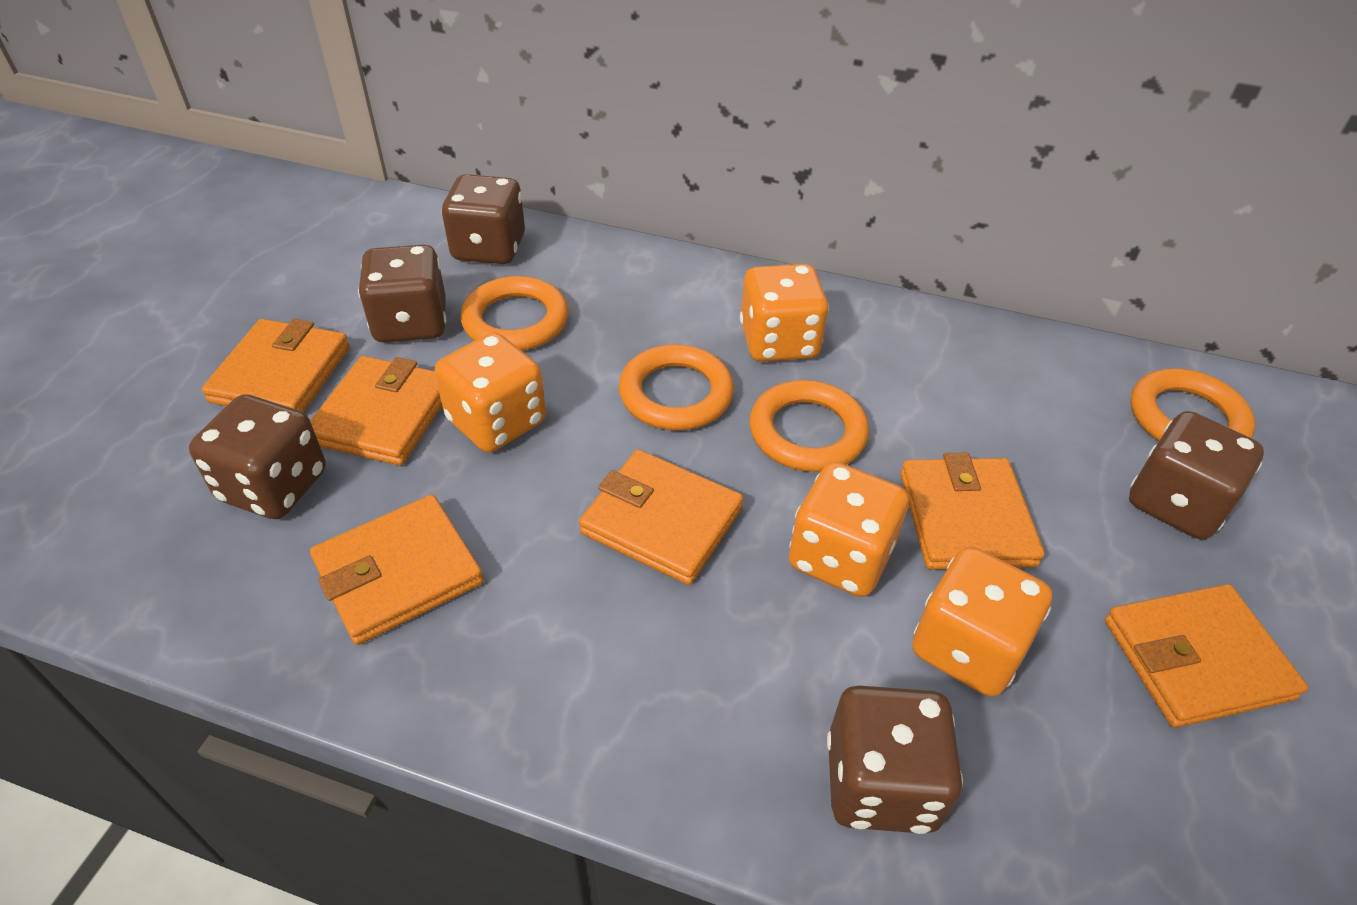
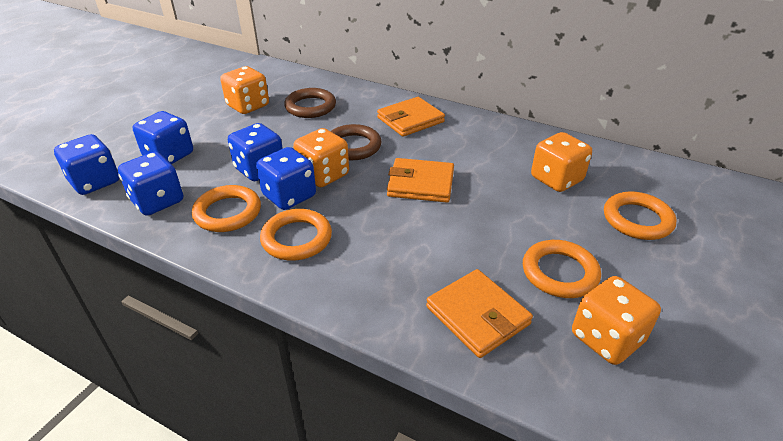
blue dice: 0 -> 5
brown dice: 5 -> 0
brown ring: 0 -> 2
orange wallet: 6 -> 3

